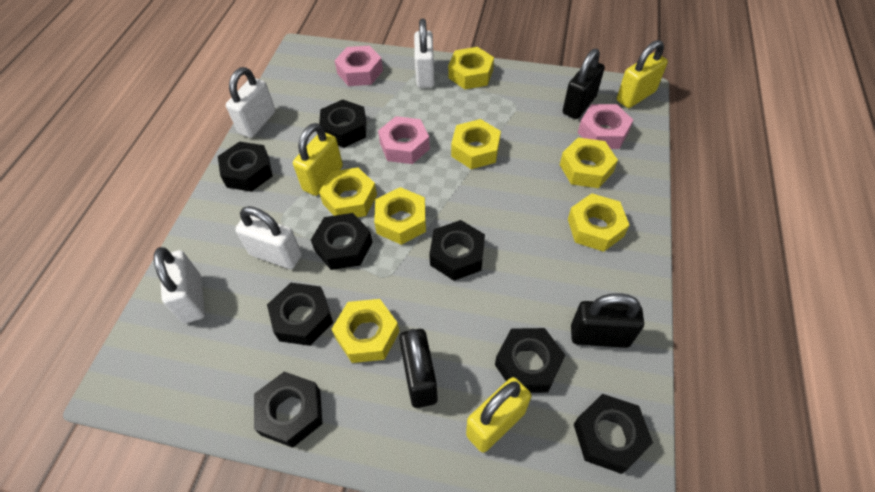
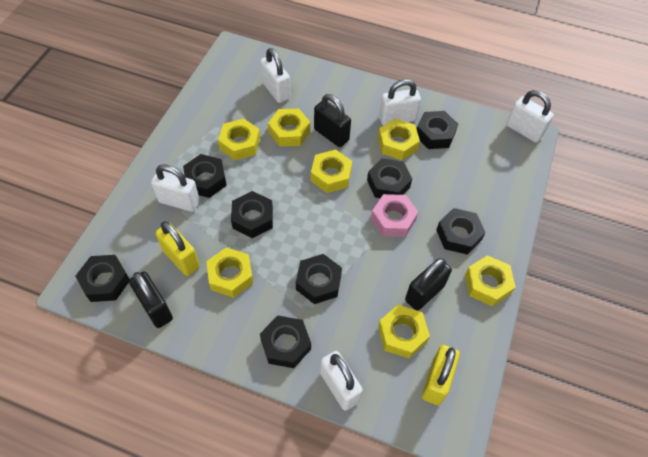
pink nut: 3 -> 1
white padlock: 4 -> 5
yellow padlock: 3 -> 2

